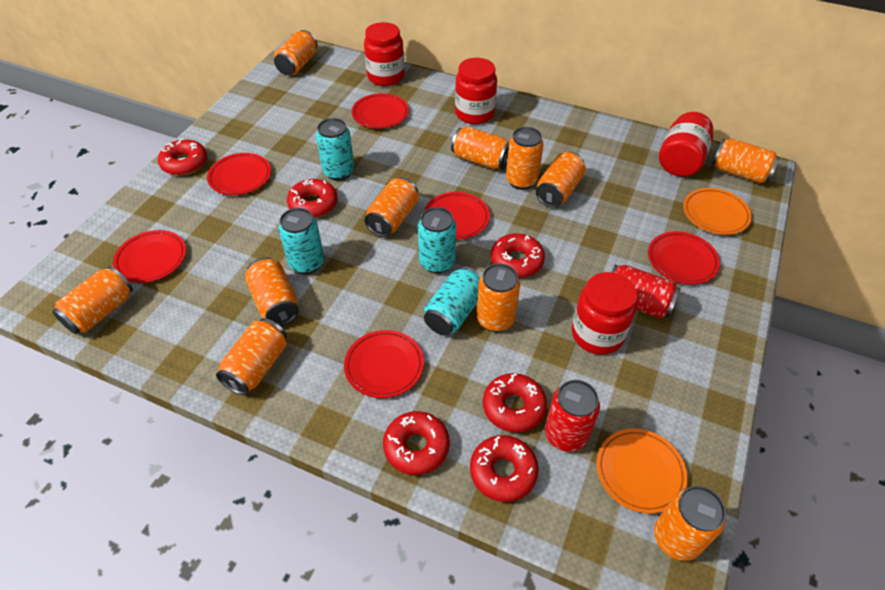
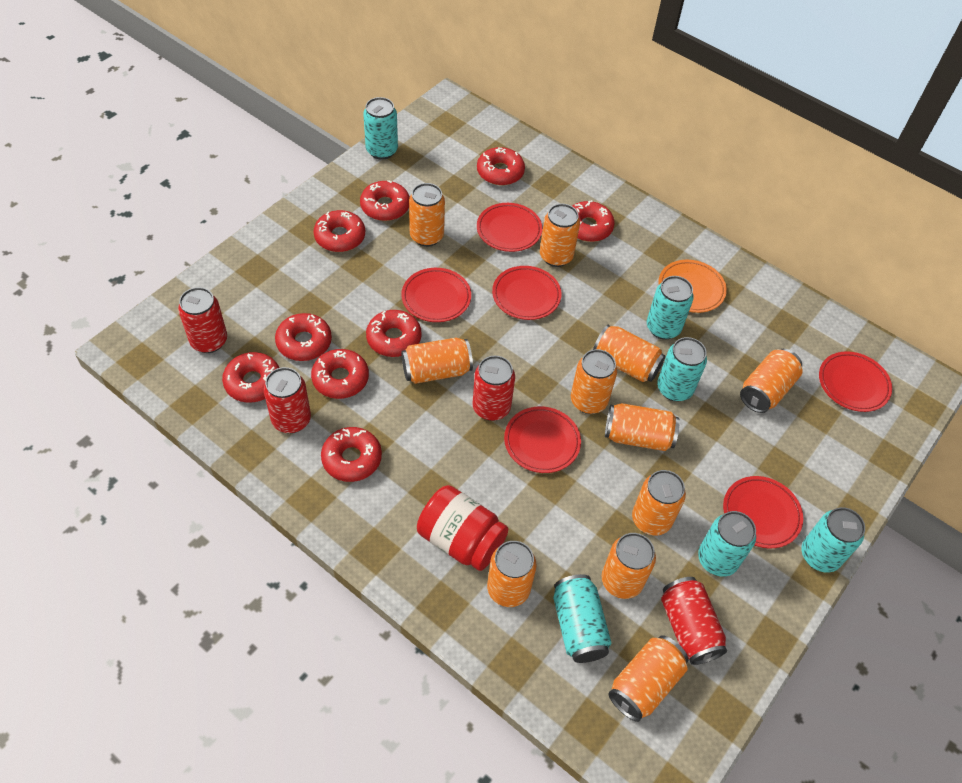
orange plate: 2 -> 1
red can: 2 -> 4
red donut: 6 -> 9
red jar: 4 -> 1
turquoise can: 4 -> 6

